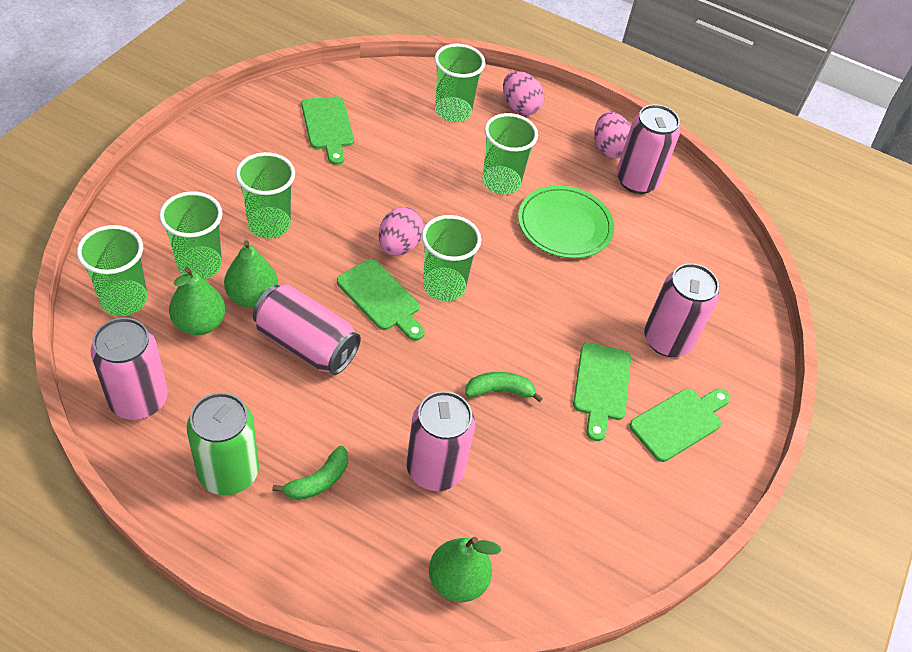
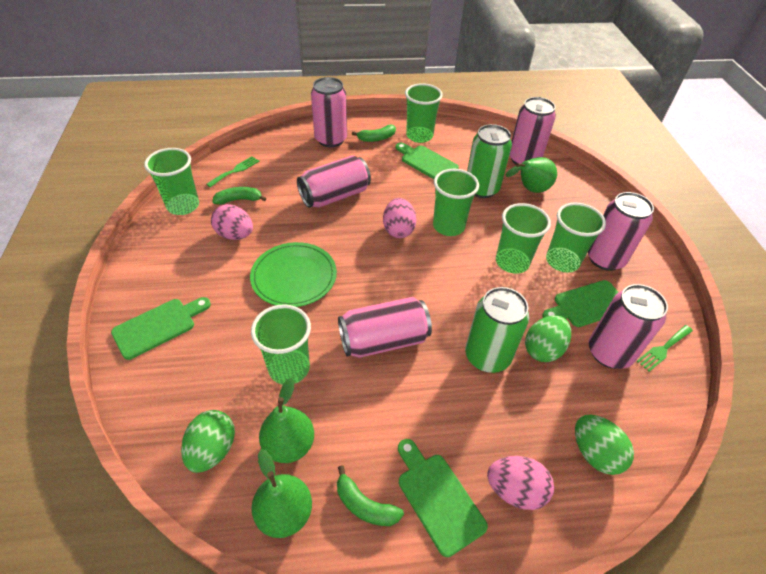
green banana: 2 -> 3
green can: 1 -> 2
green egg: 0 -> 3
green fork: 0 -> 2
pink can: 5 -> 6

